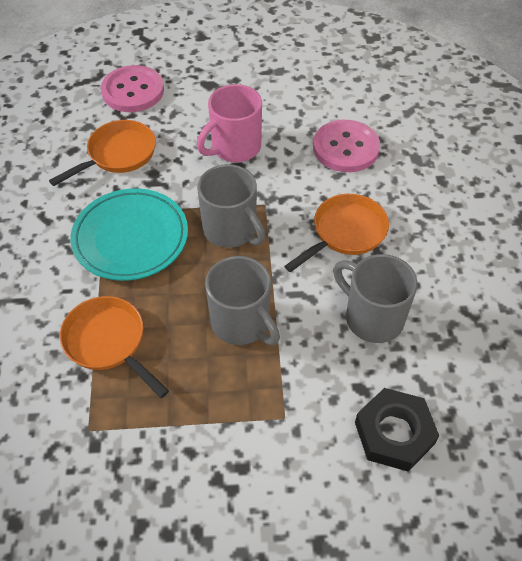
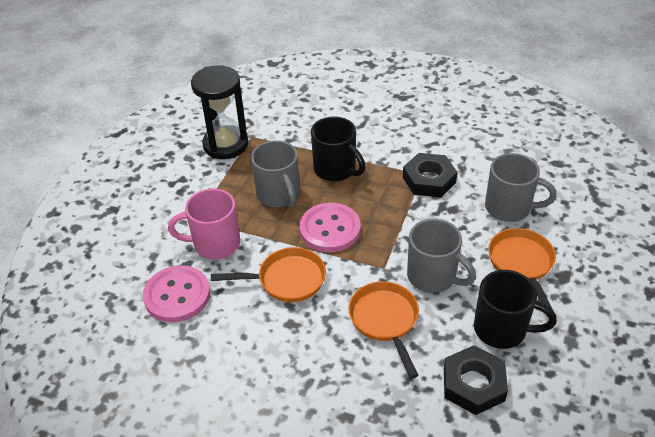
black hourglass: 0 -> 1
black mug: 0 -> 2
black nut: 1 -> 2
turquoise plate: 1 -> 0

